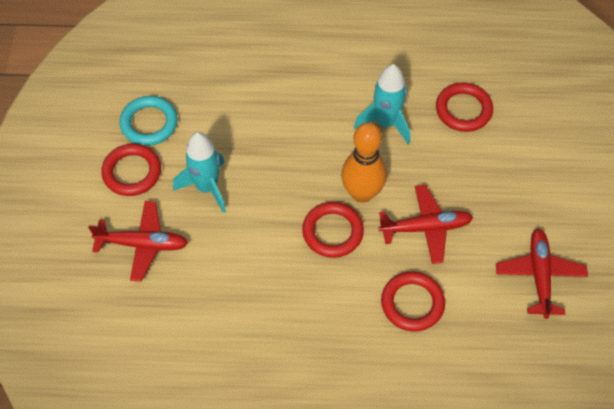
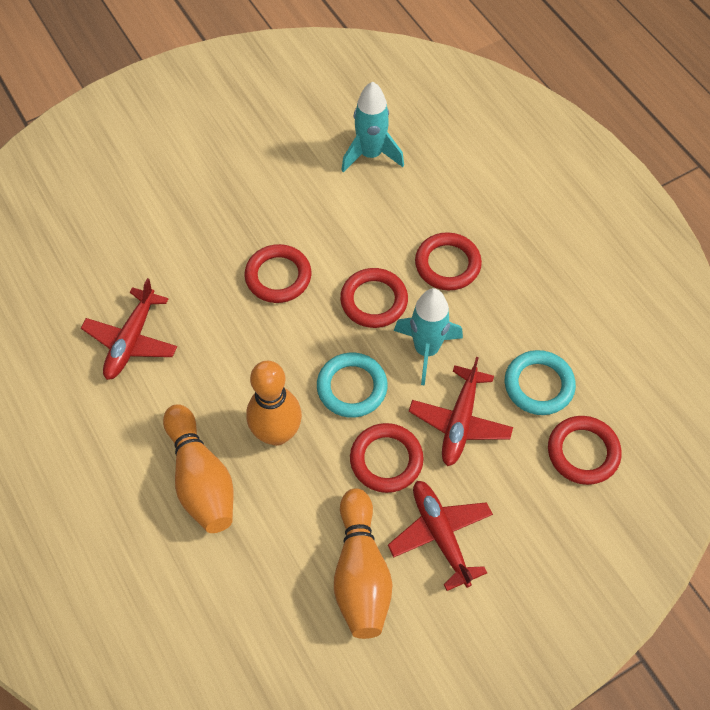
orange bowling pin: 1 -> 3
red ring: 4 -> 5
turquoise ring: 1 -> 2

